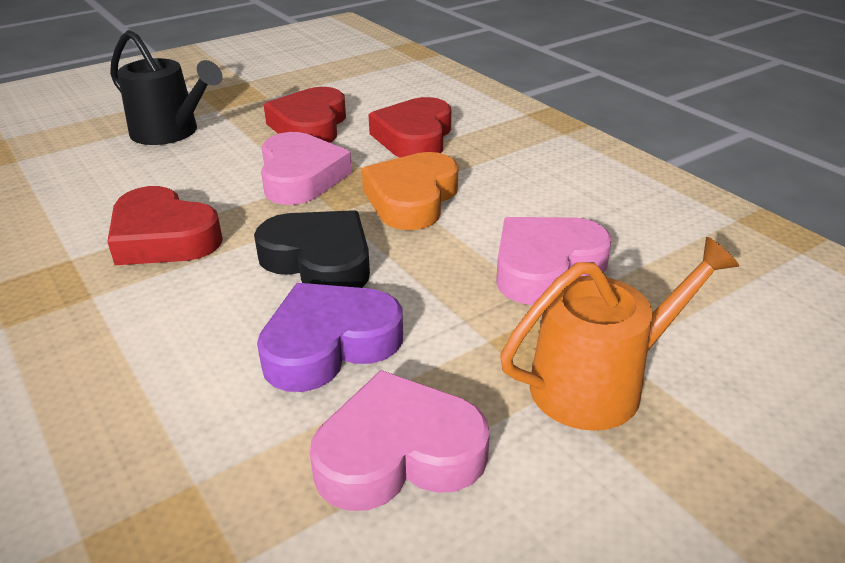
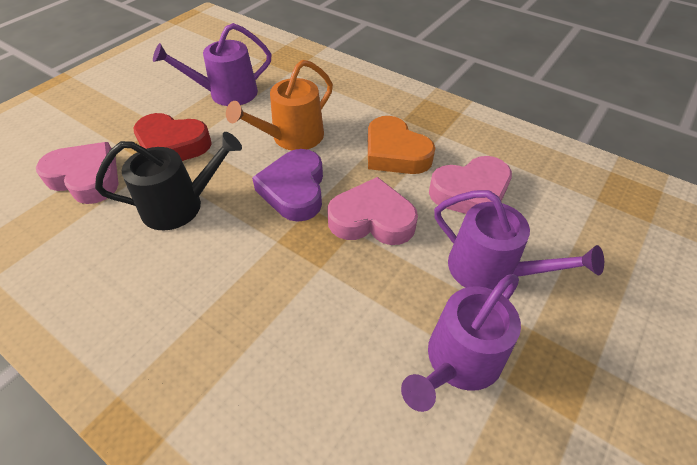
black heart: 1 -> 0
purple watering can: 0 -> 3
red heart: 3 -> 1

